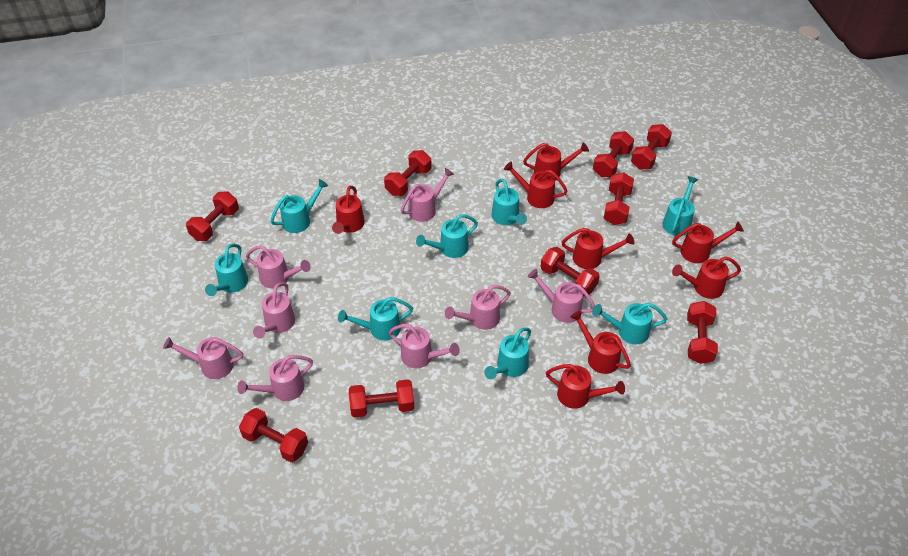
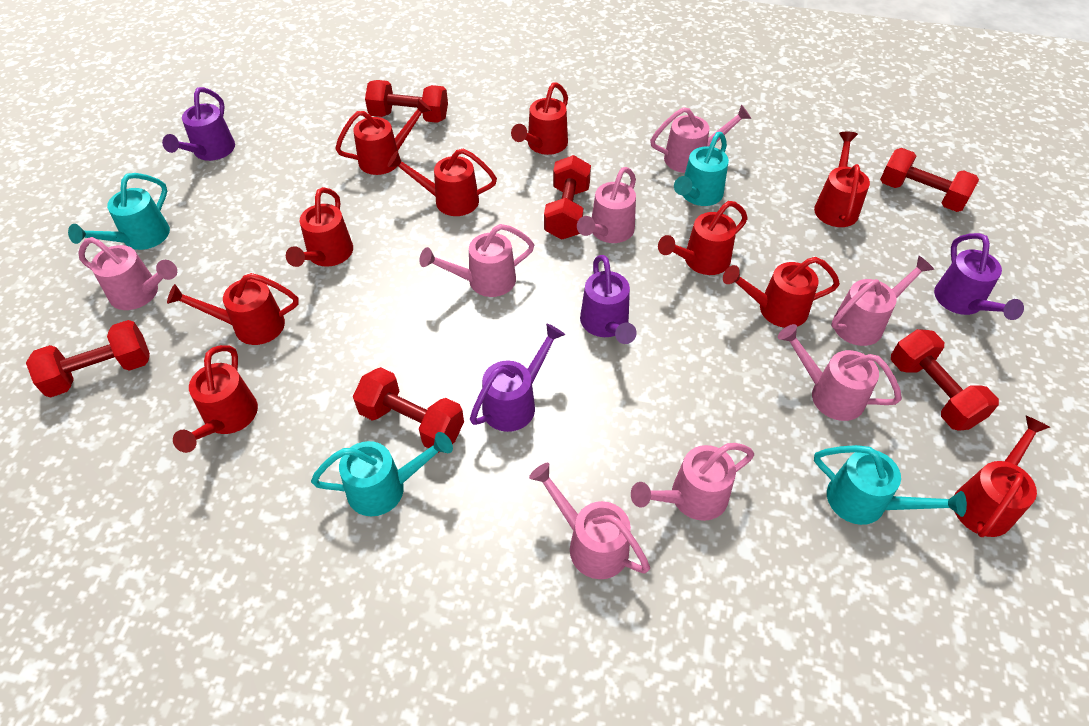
purple watering can: 0 -> 4
red dumbbell: 9 -> 6
red watering can: 8 -> 10
turquoise watering can: 8 -> 4

